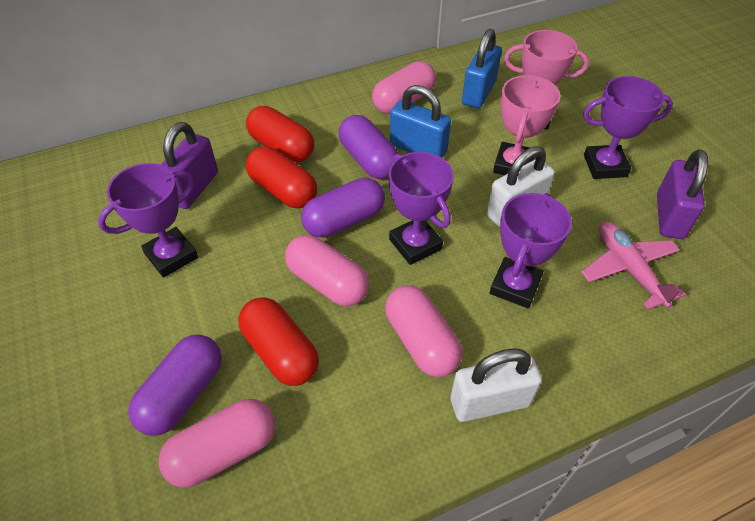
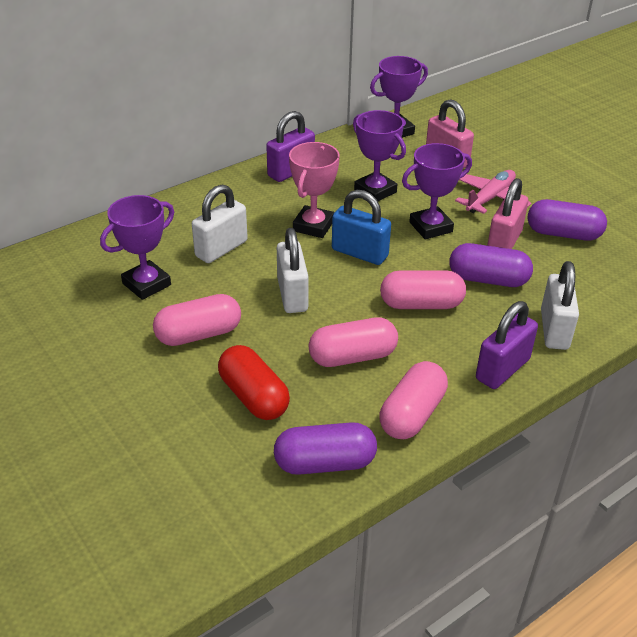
blue padlock: 2 -> 1
pink padlock: 0 -> 2
pink trophy: 2 -> 1
red capsule: 3 -> 1
white padlock: 2 -> 3

